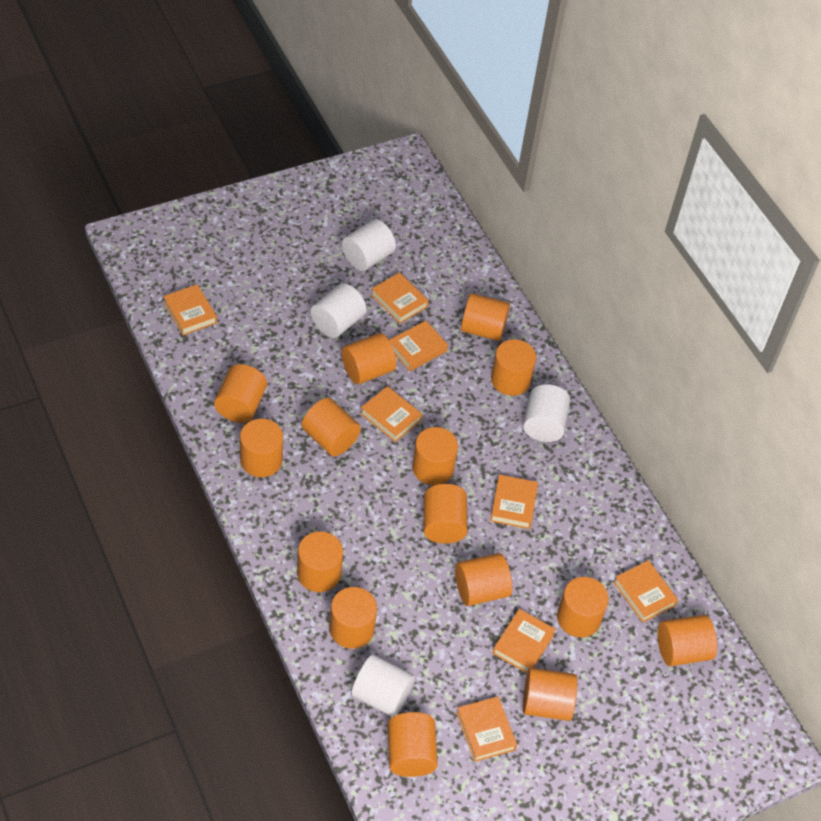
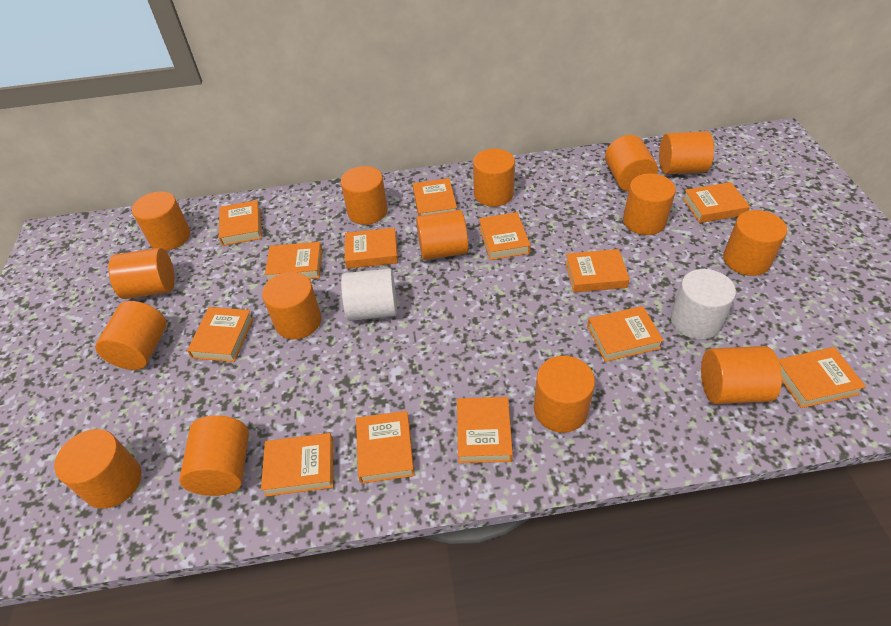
orange book: 8 -> 13
white cylinder: 4 -> 2

